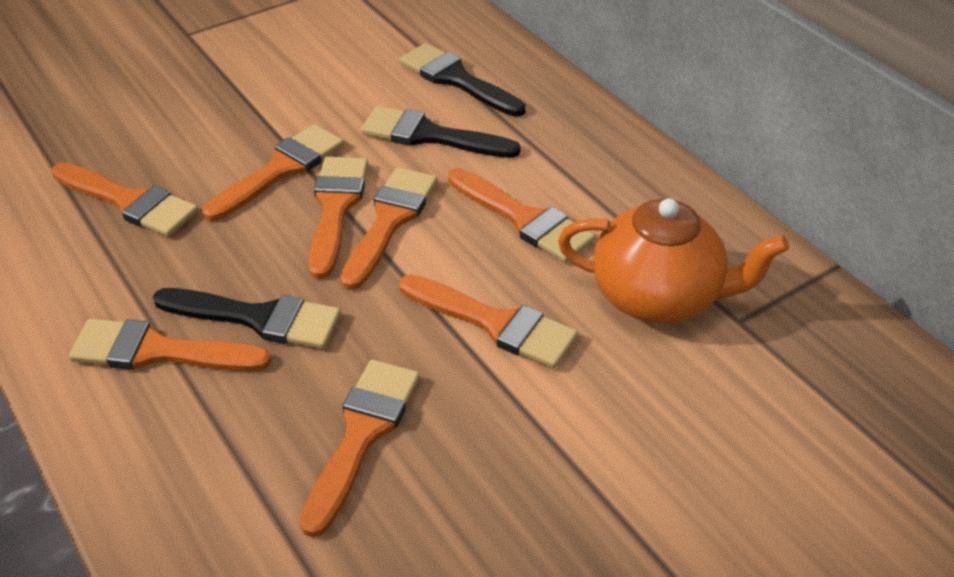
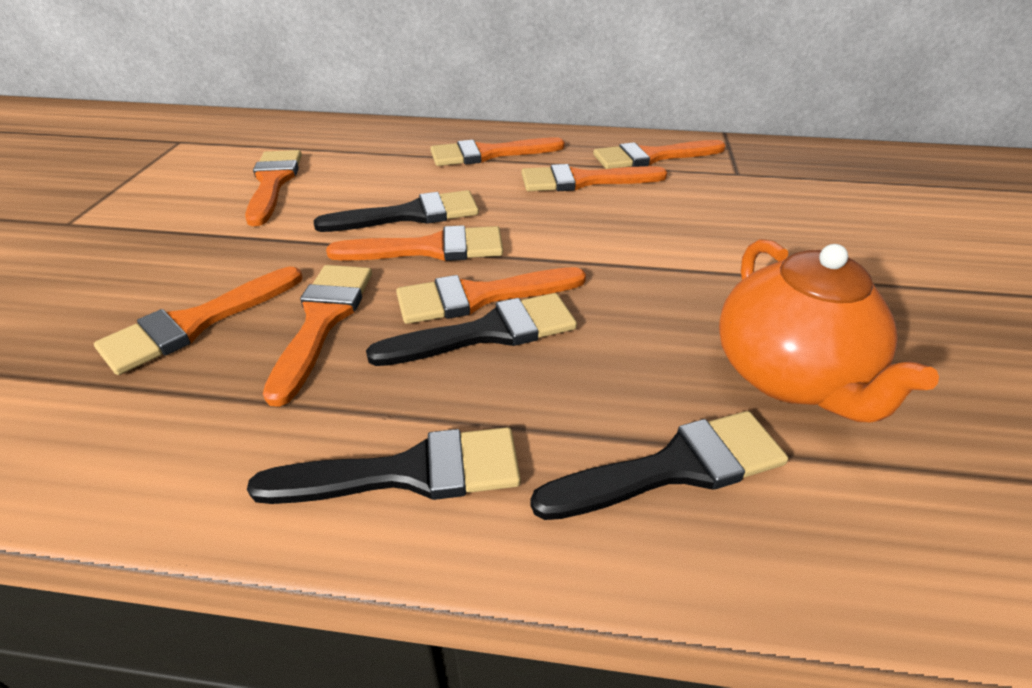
black brush: 3 -> 4

